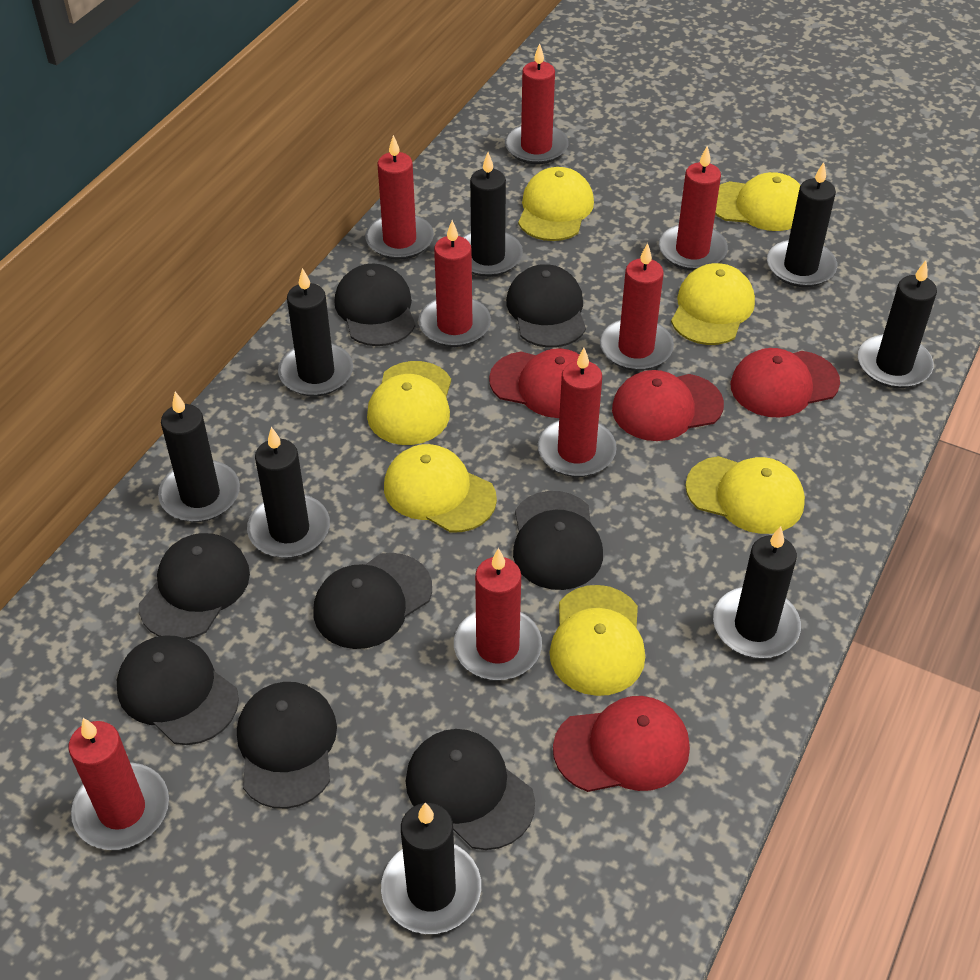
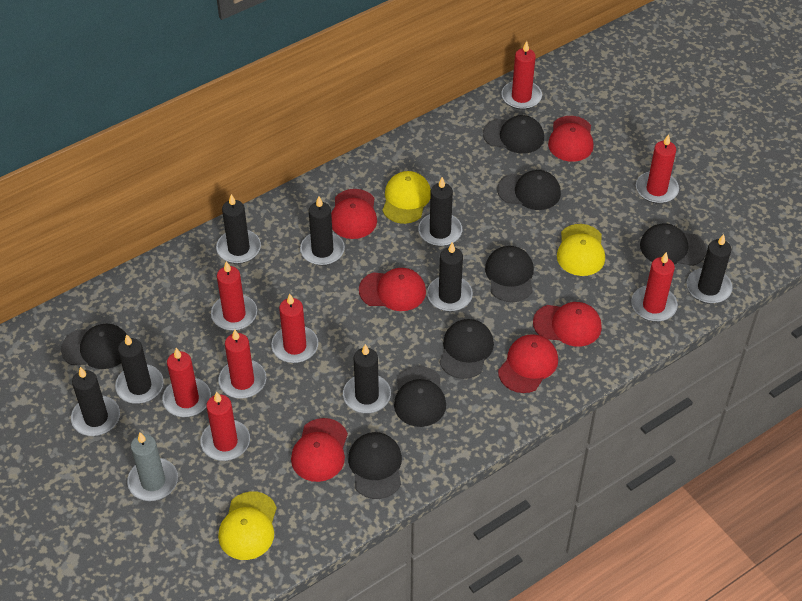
grey candle: 0 -> 1
red cap: 4 -> 6
yellow cap: 7 -> 3

